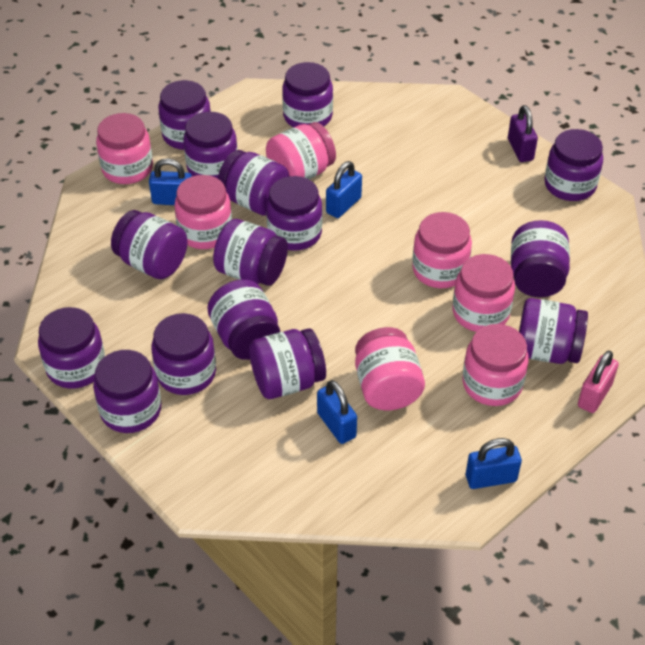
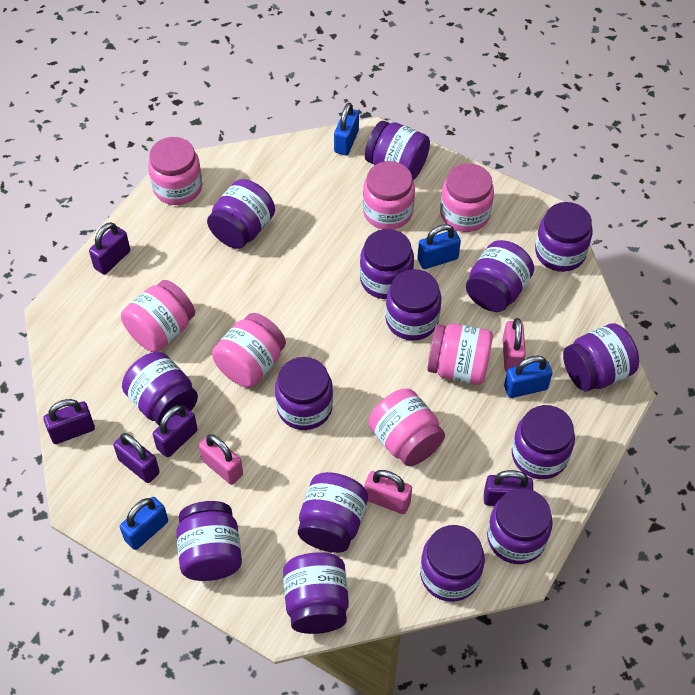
pink padlock: 1 -> 3
purple padlock: 1 -> 5

